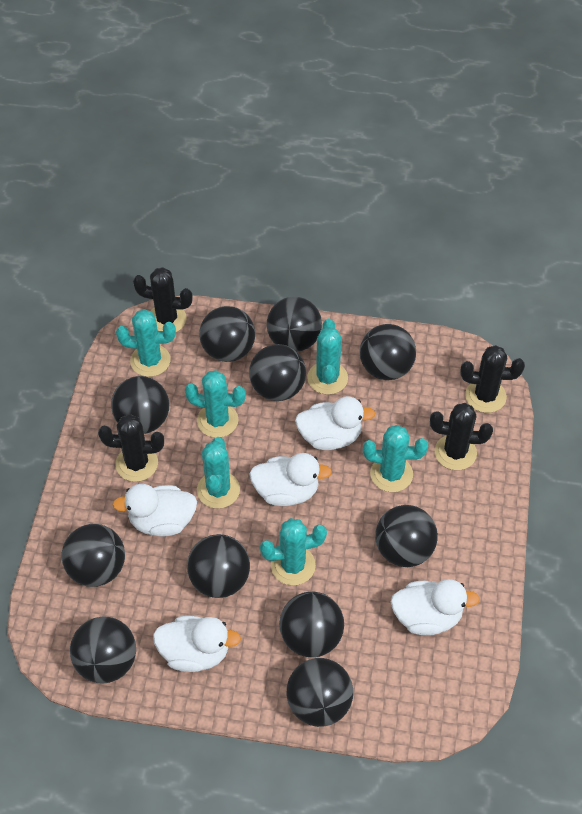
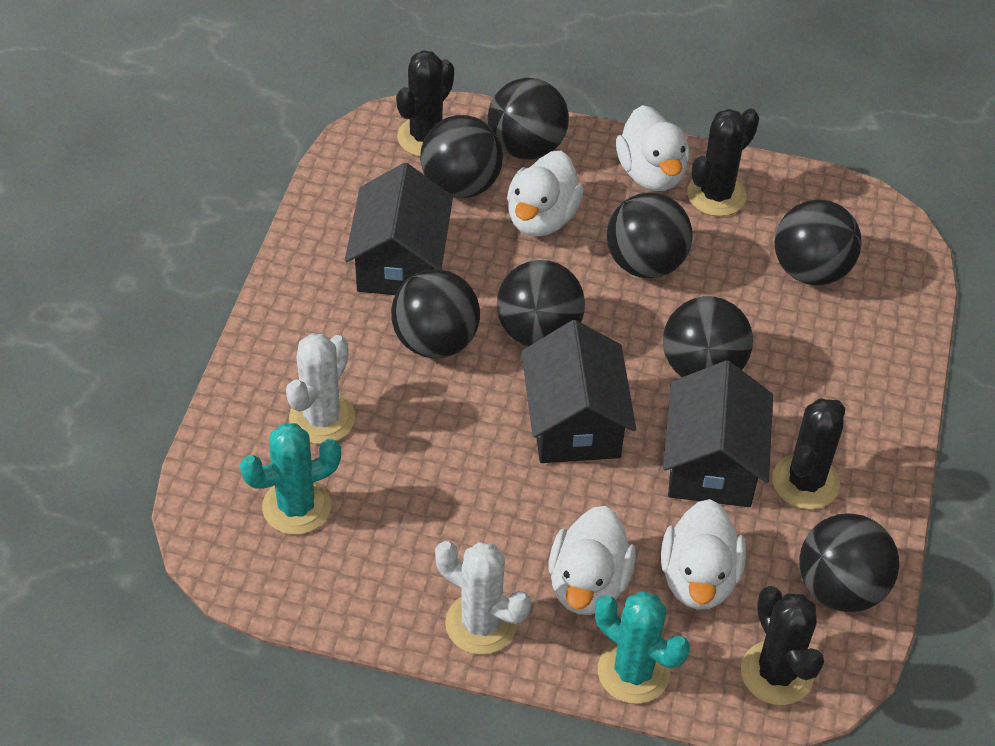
black ball: 11 -> 8
black house: 0 -> 3
turquoise cactus: 6 -> 2
white cactus: 0 -> 2
white duck: 5 -> 4

